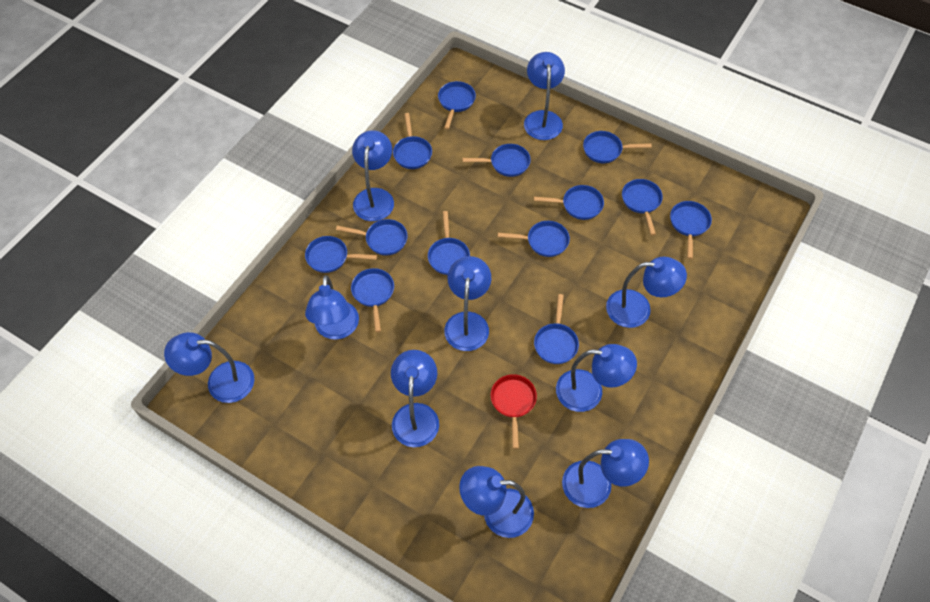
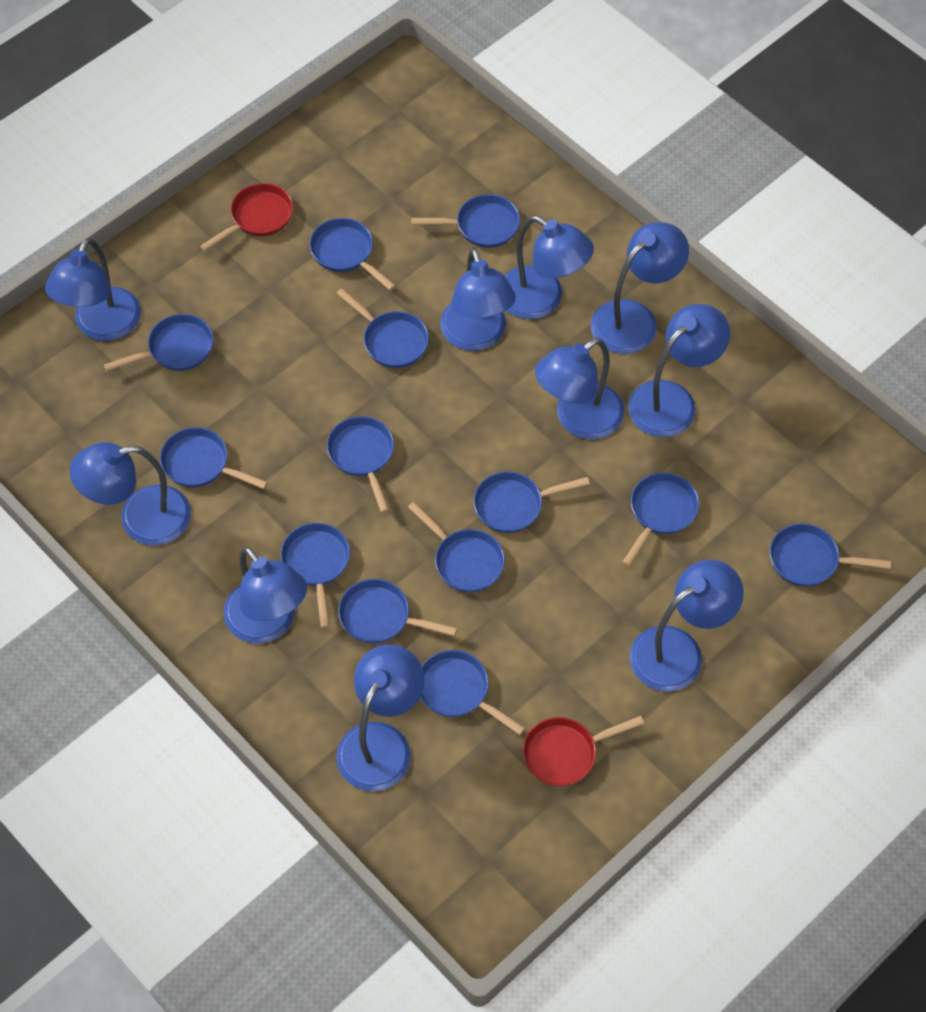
red pan: 1 -> 2

